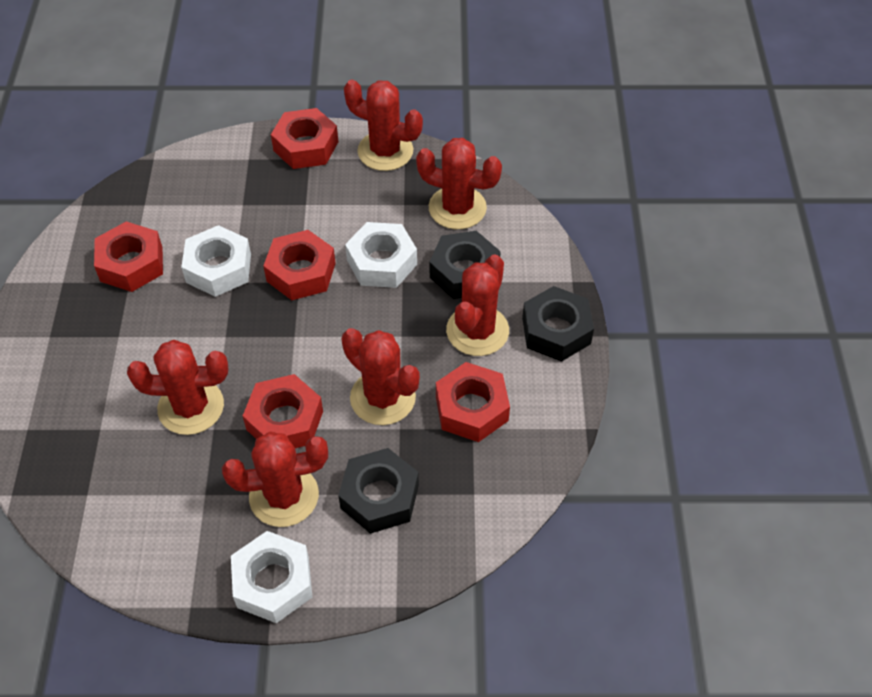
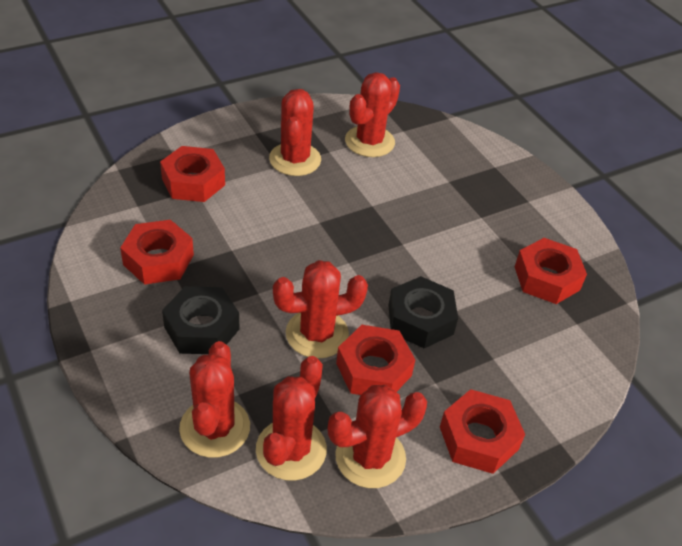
black nut: 3 -> 2
white nut: 3 -> 0

